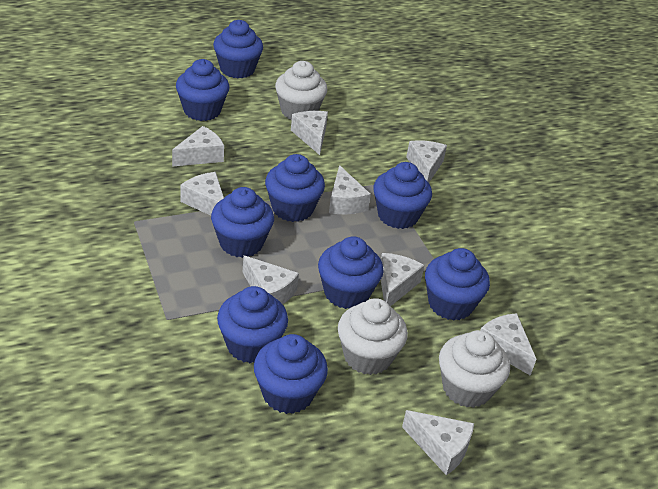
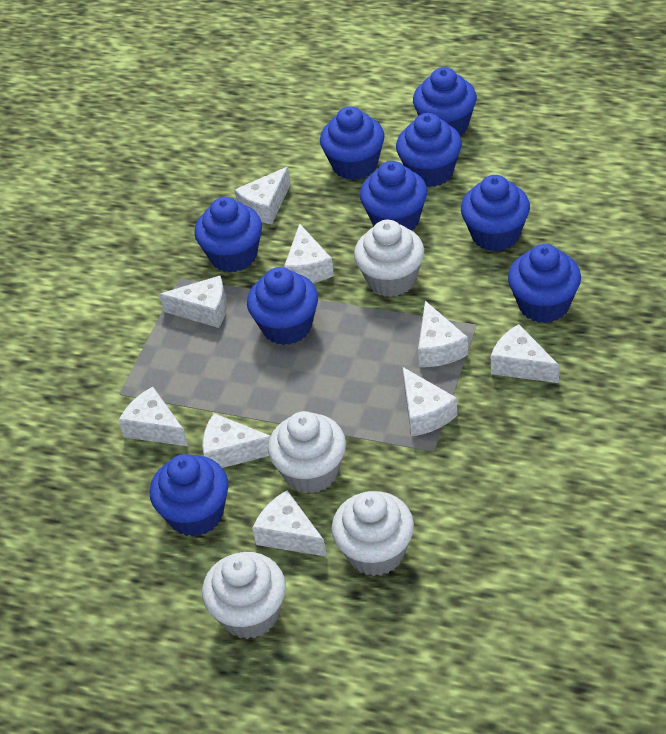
white cupcake: 3 -> 4

